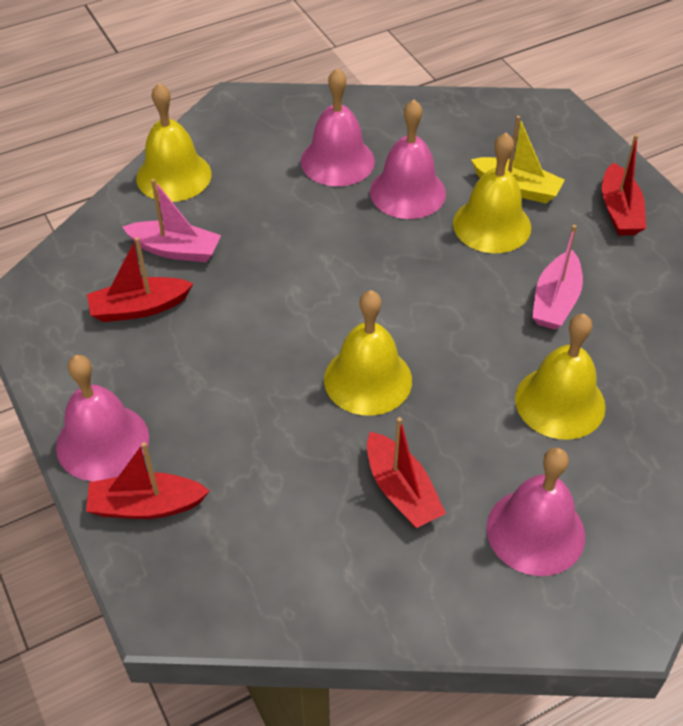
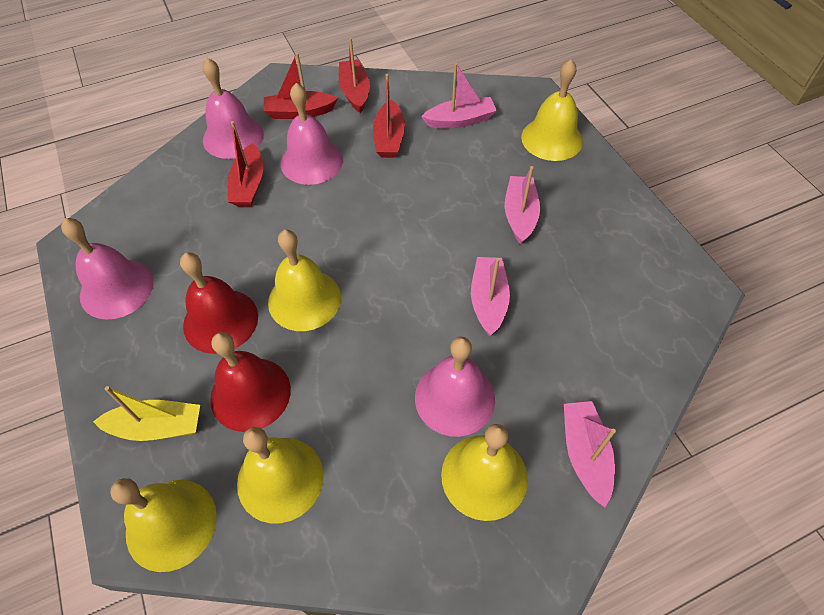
pink boat: 2 -> 4
red bell: 0 -> 2
yellow bell: 4 -> 5

